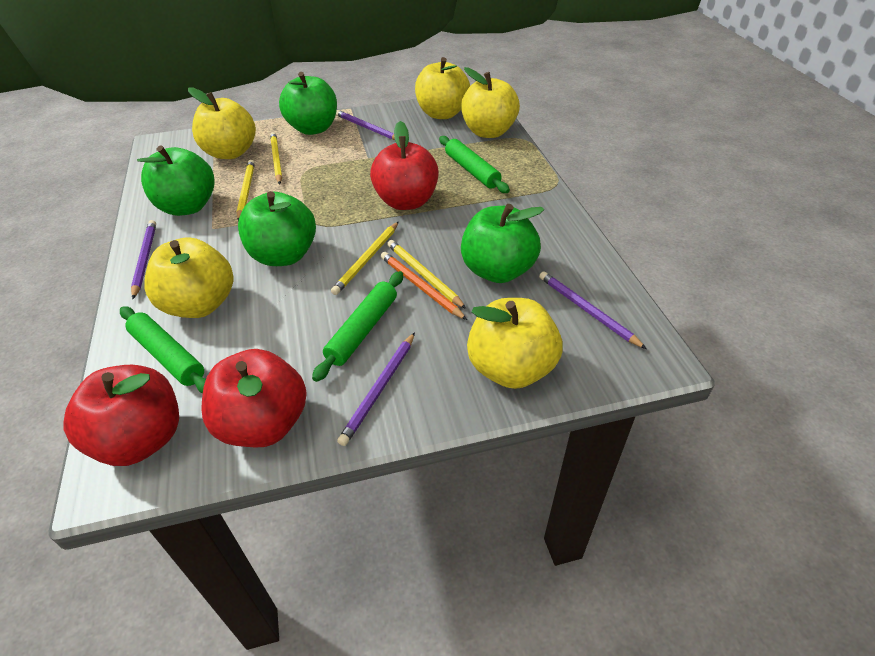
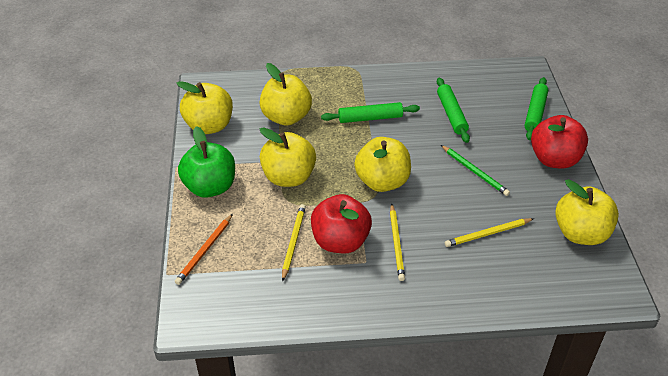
green apple: 4 -> 1
green pencil: 0 -> 1
purple pencil: 4 -> 0
red apple: 3 -> 2
yellow pencil: 4 -> 3

